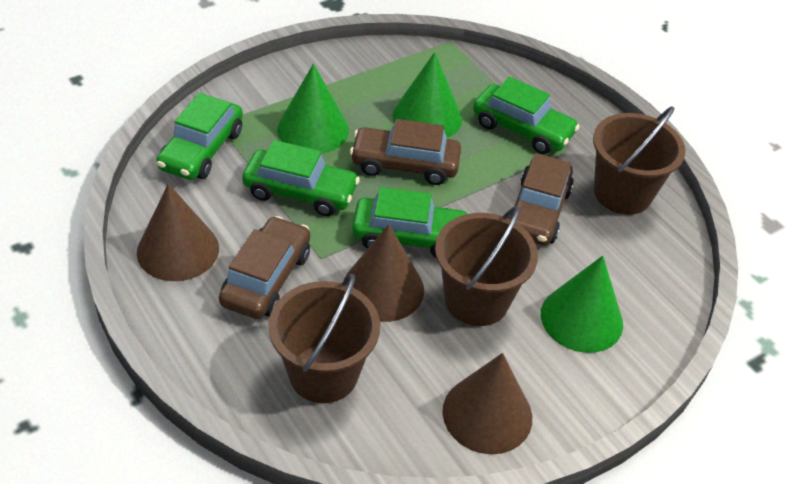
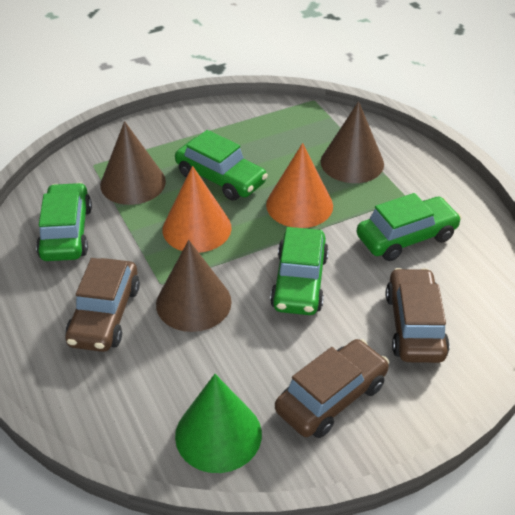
brown bucket: 3 -> 0
green cone: 3 -> 1
orange cone: 0 -> 2

